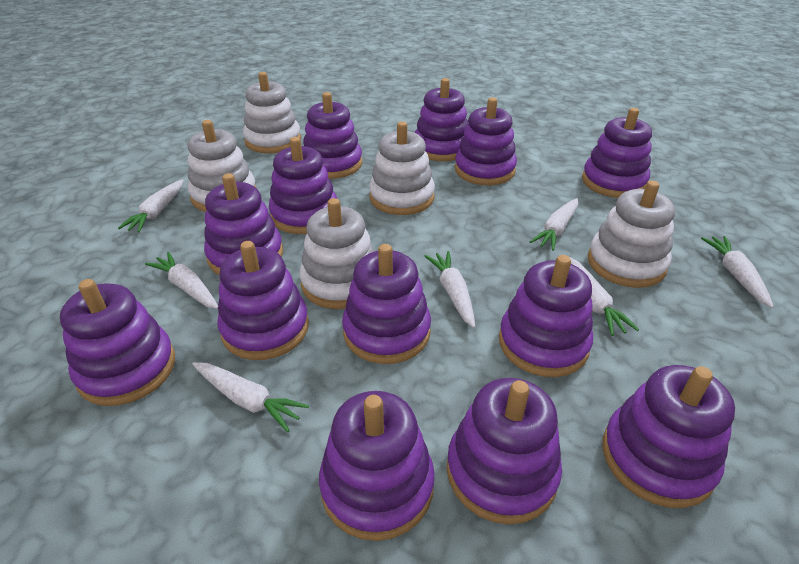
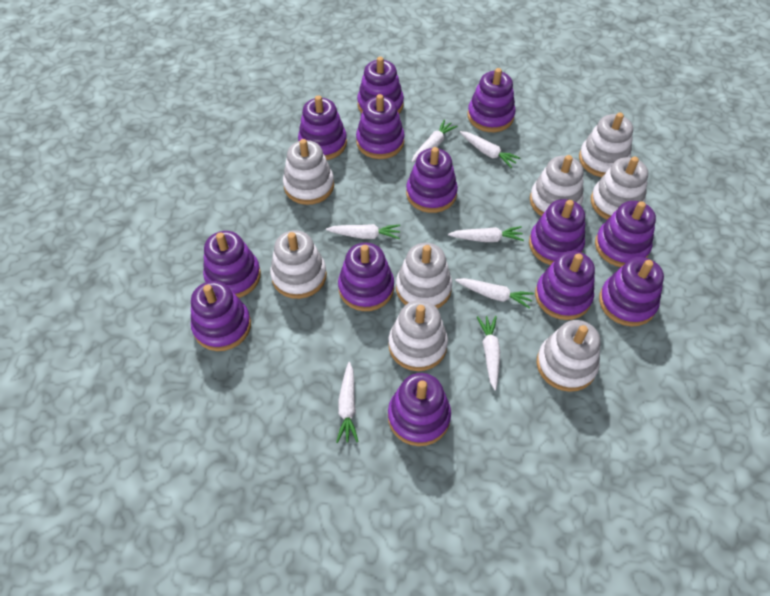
white stacking toy: 5 -> 8

